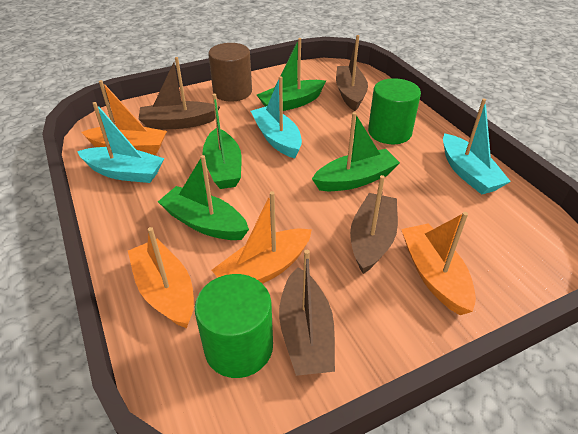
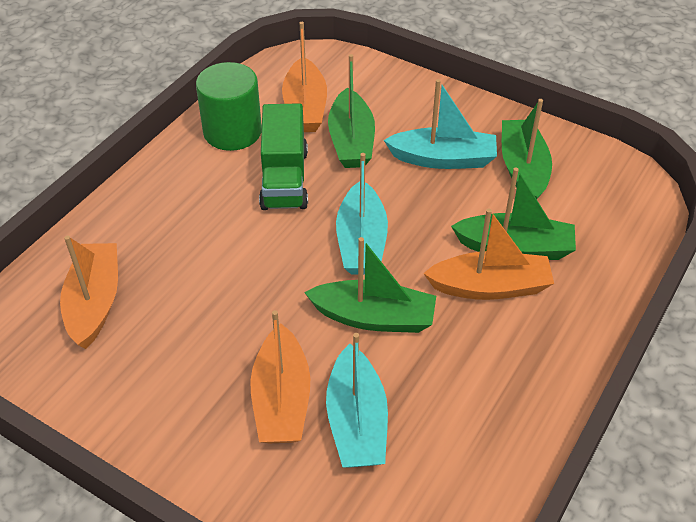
brown boat: 4 -> 0
brown cylinder: 1 -> 0
green cylinder: 2 -> 1
green truck: 0 -> 1

